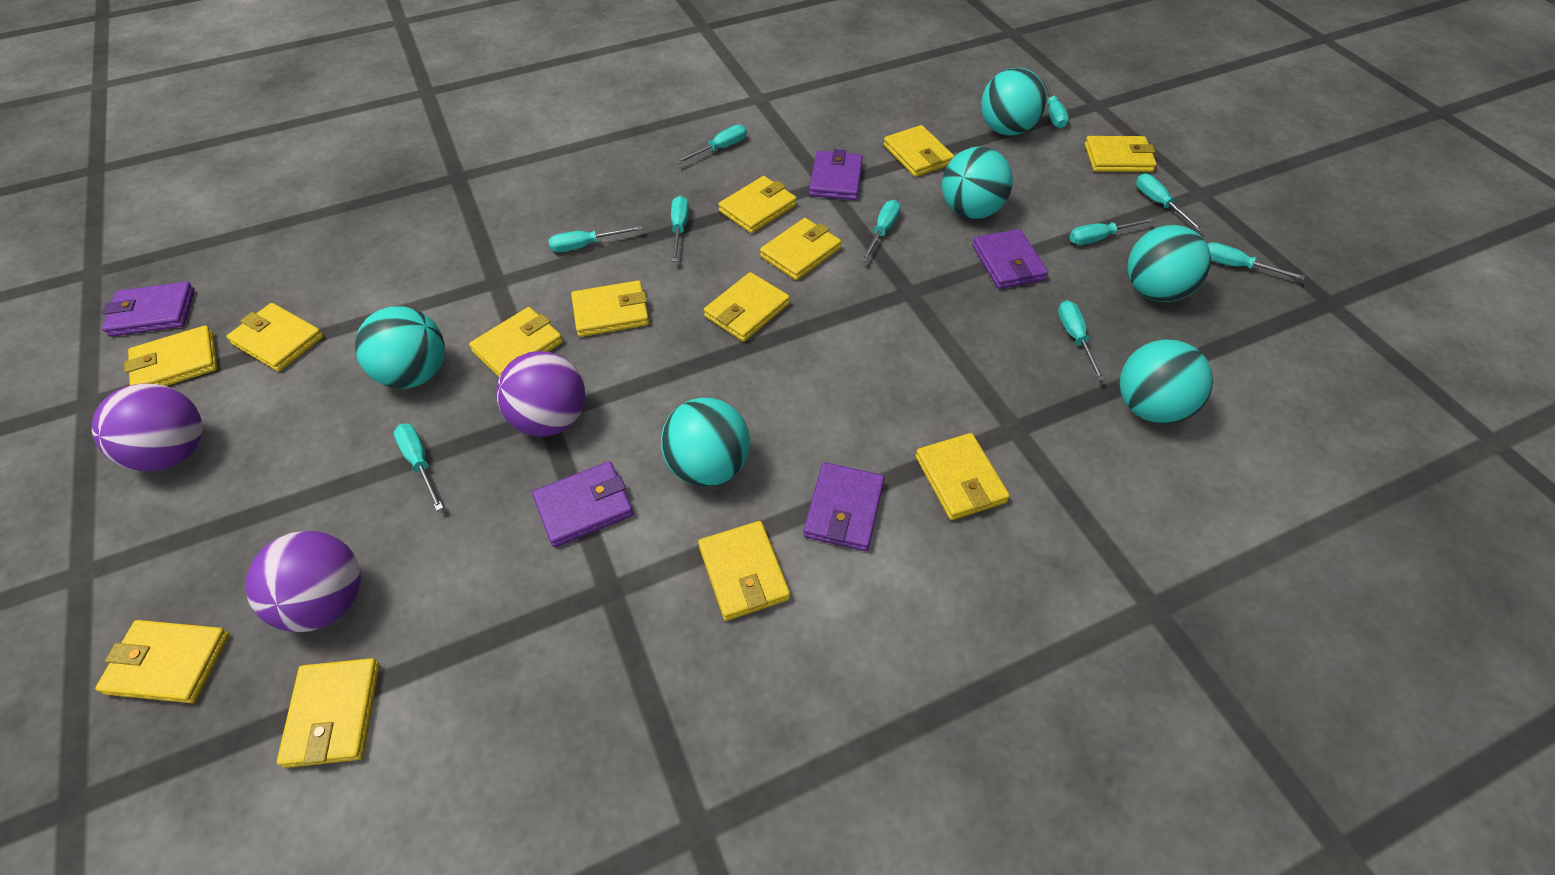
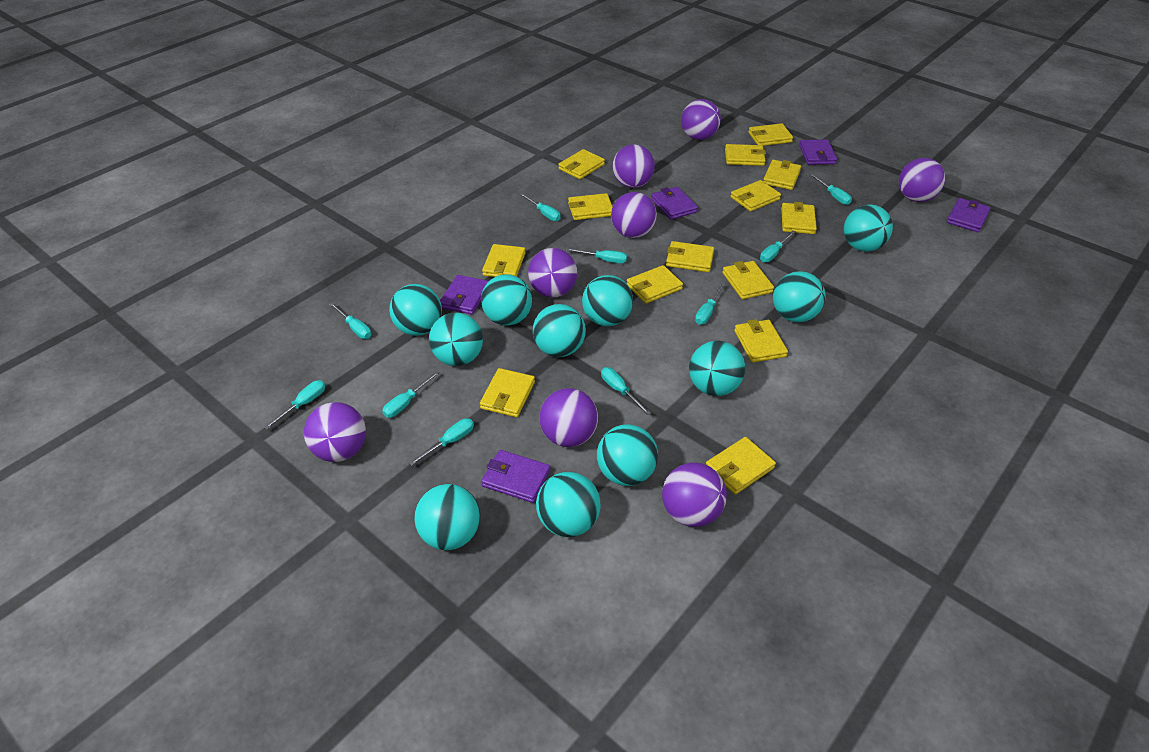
purple ball: 3 -> 8
turquoise ball: 6 -> 11
yellow wallet: 13 -> 14

